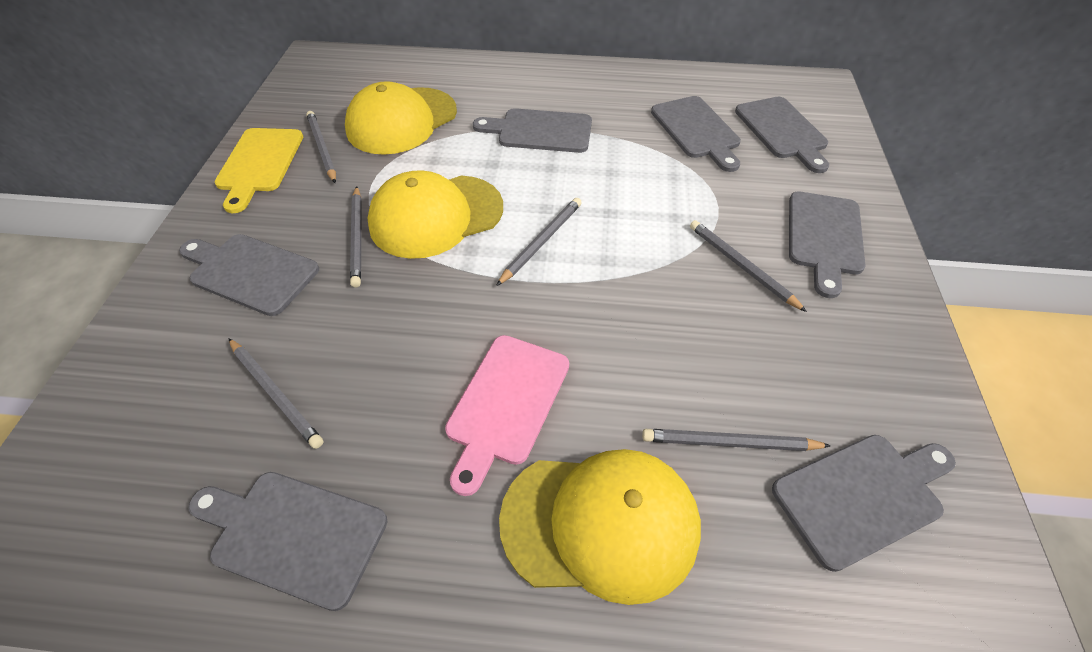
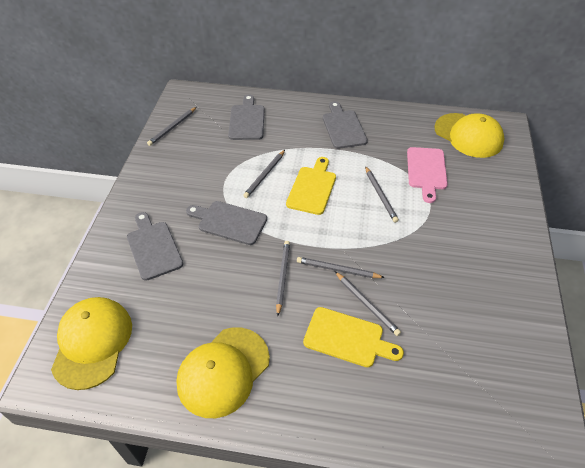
grey cutting board: 7 -> 4
yellow cutting board: 1 -> 2

